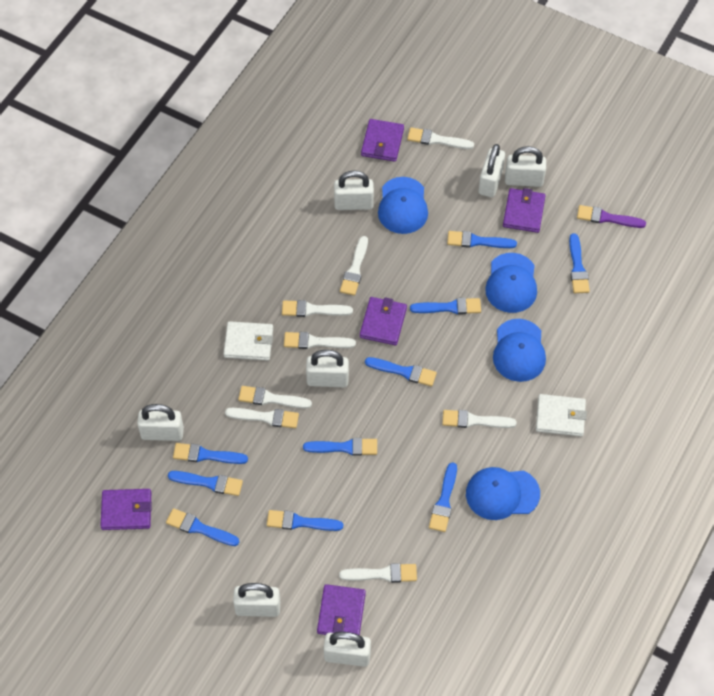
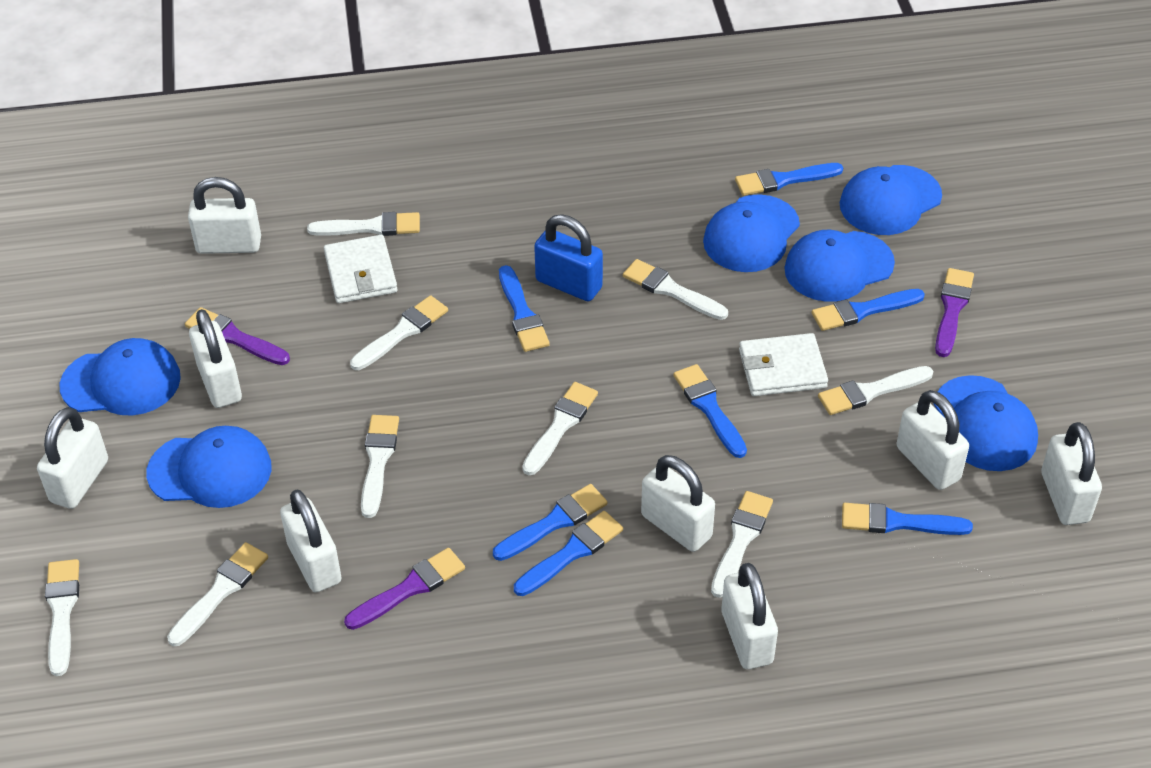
blue brush: 10 -> 7
blue cap: 4 -> 6
blue padlock: 0 -> 1
purple brush: 1 -> 3
purple wallet: 5 -> 0
white brush: 8 -> 9
white padlock: 7 -> 8

